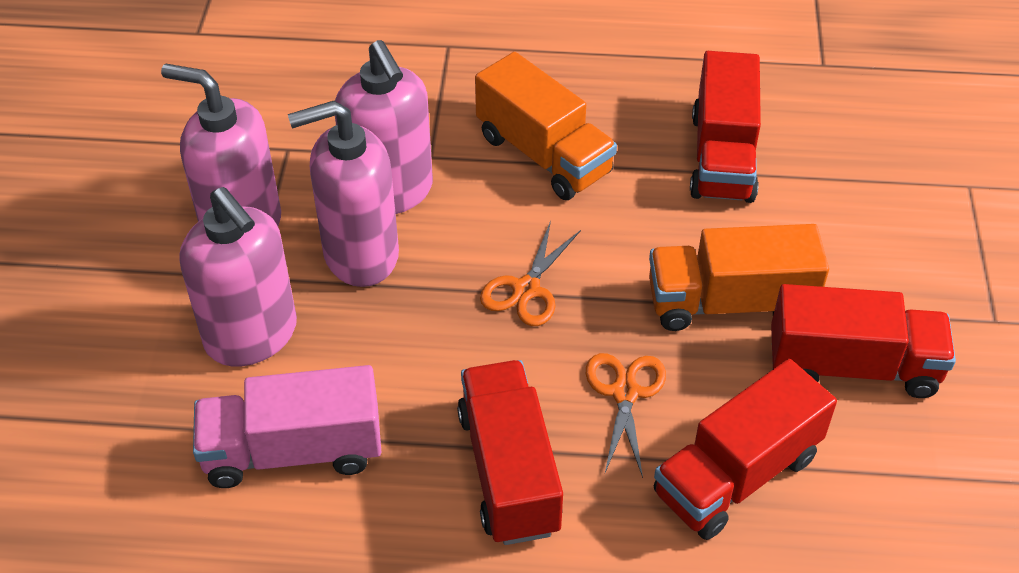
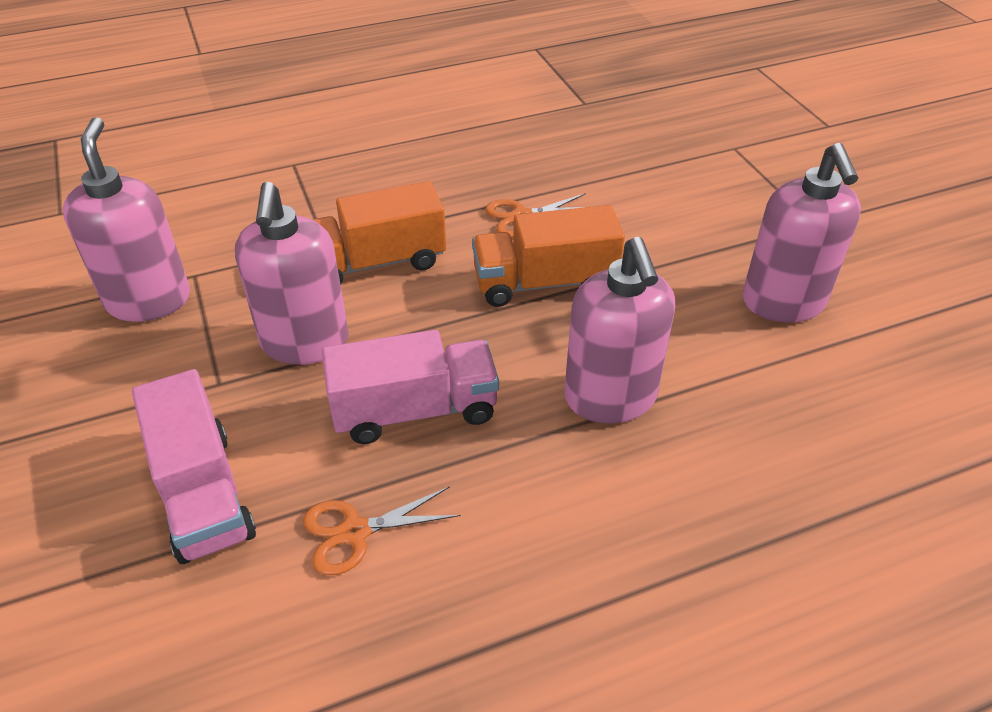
pink truck: 1 -> 2
red truck: 4 -> 0

